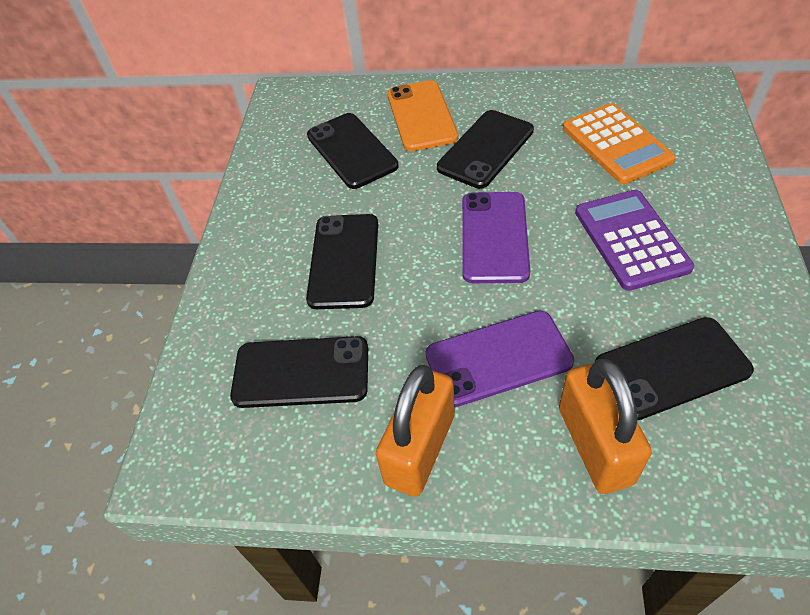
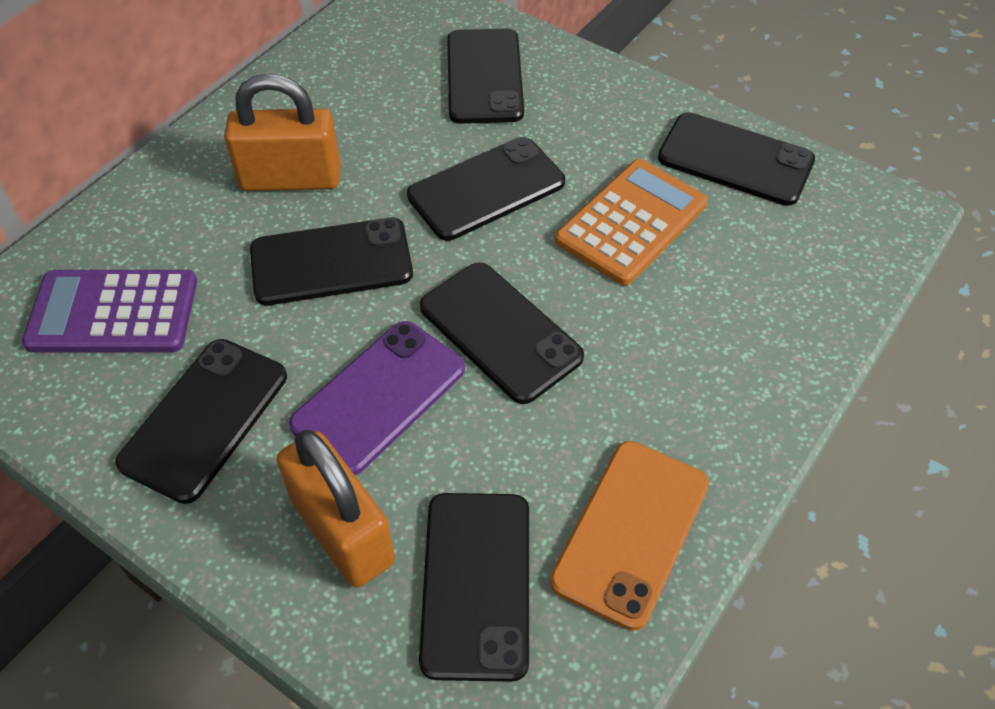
black phone: 5 -> 7
purple phone: 2 -> 1

